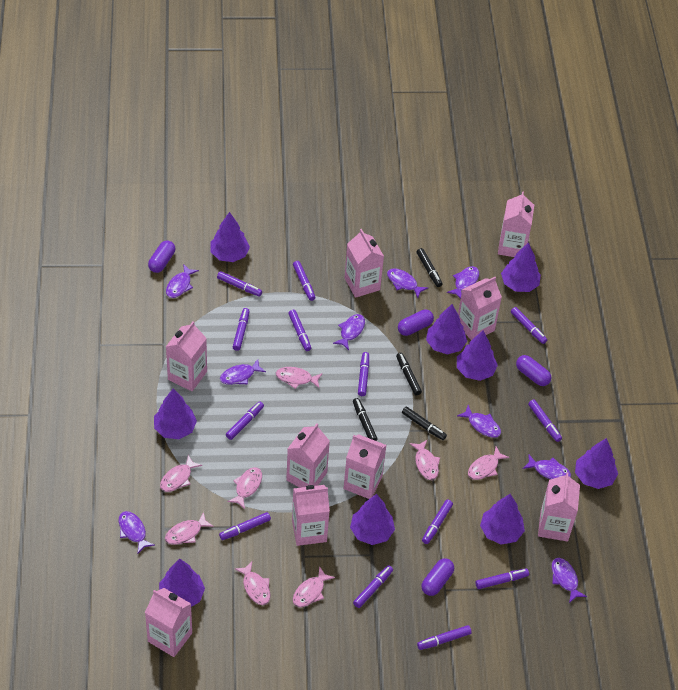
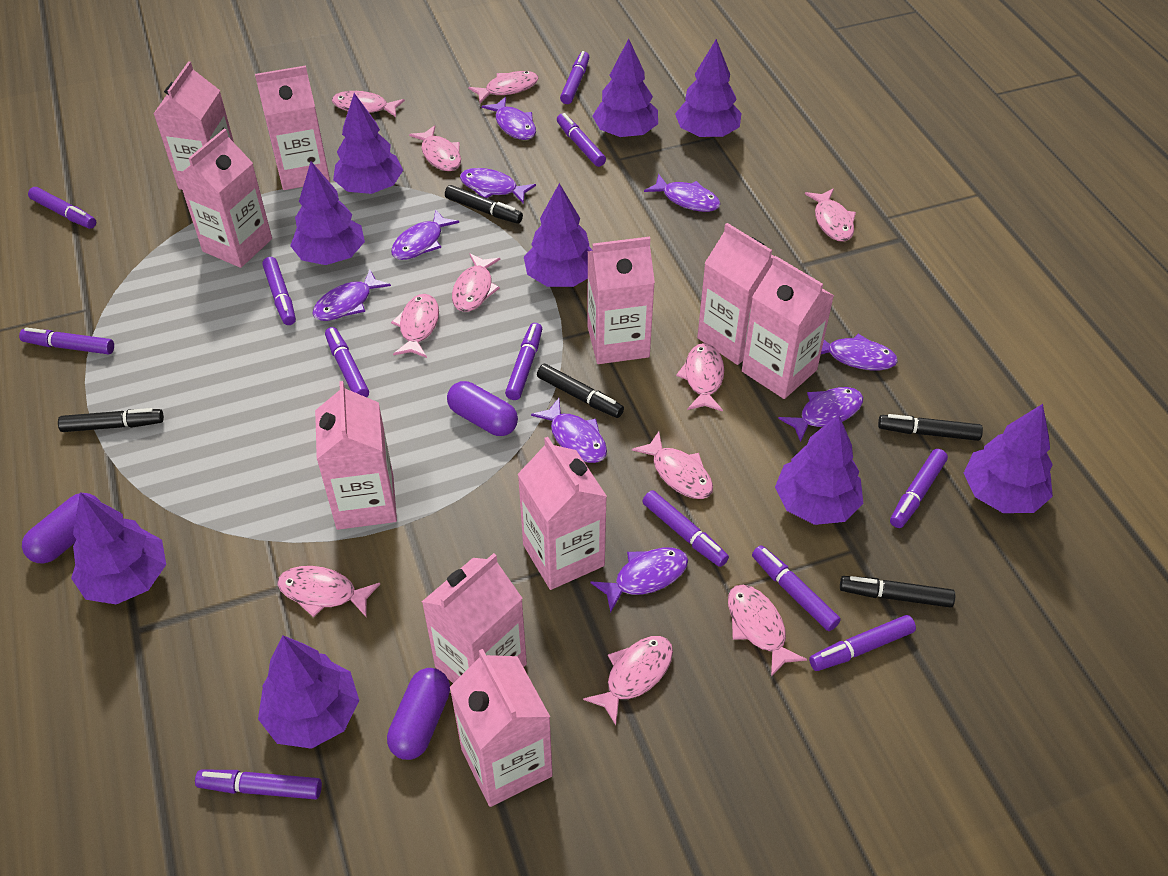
black marker: 4 -> 5
pink carton: 9 -> 10
pink fish: 8 -> 11
purple capsule: 4 -> 3
purple marker: 13 -> 12

